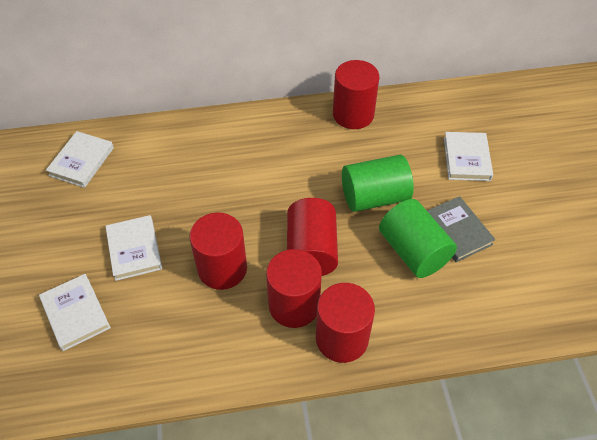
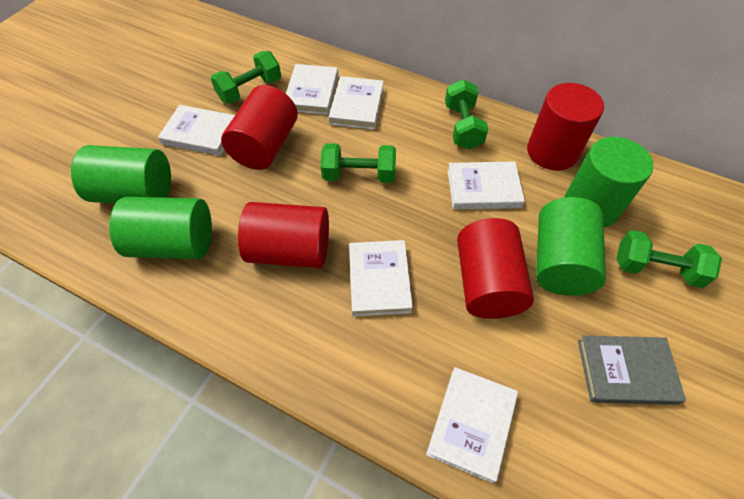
green cylinder: 2 -> 4
green dumbbell: 0 -> 4
red cylinder: 5 -> 4
white book: 4 -> 6

